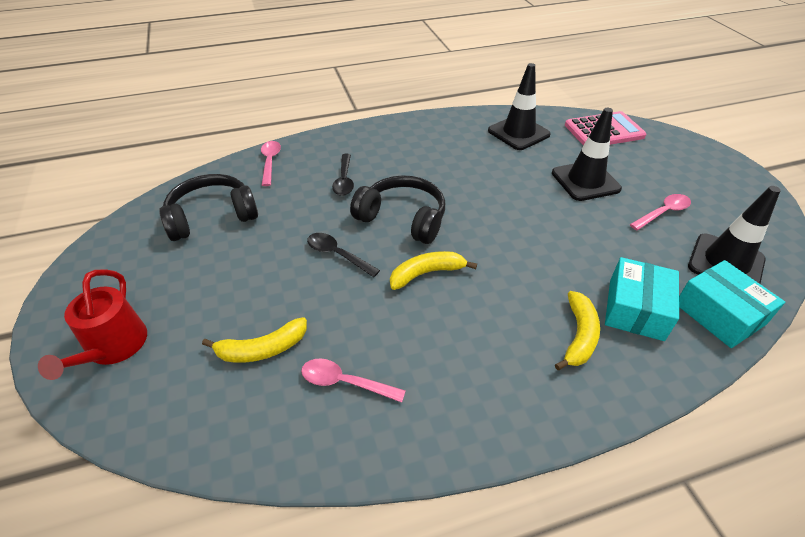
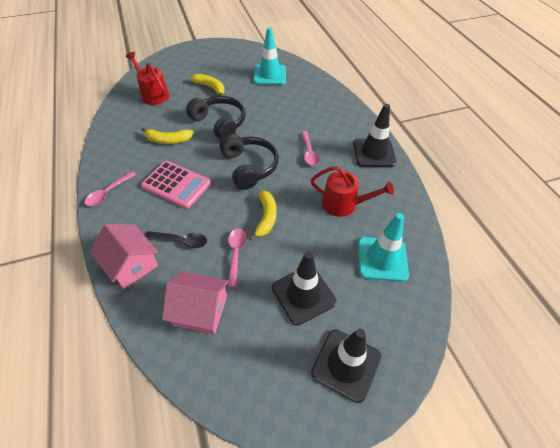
black spoon: 2 -> 1
pink house: 0 -> 2
red watering can: 1 -> 2
turquoise box: 2 -> 0
turquoise traffic cone: 0 -> 2

